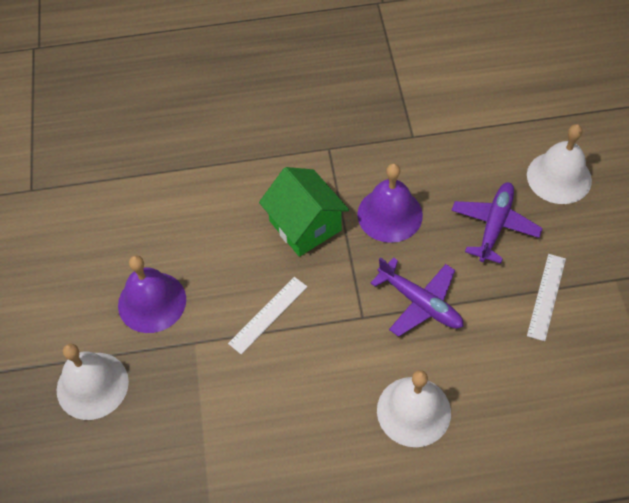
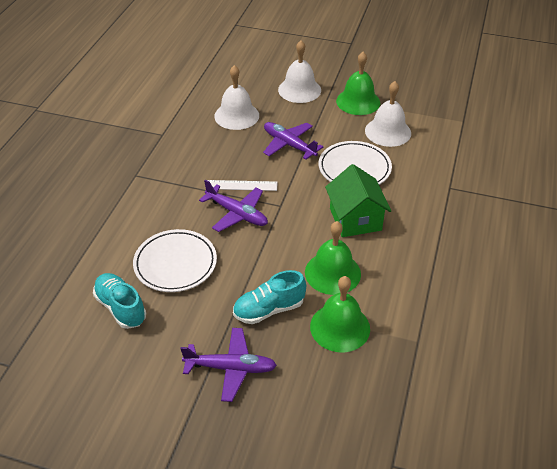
green bell: 0 -> 3
purple bell: 2 -> 0
purple plane: 2 -> 3
turquoise shoe: 0 -> 2
white plate: 0 -> 2
white ruler: 2 -> 1

